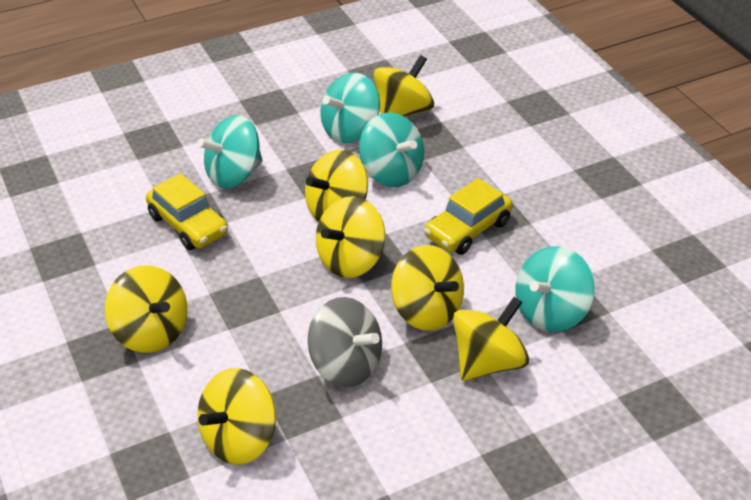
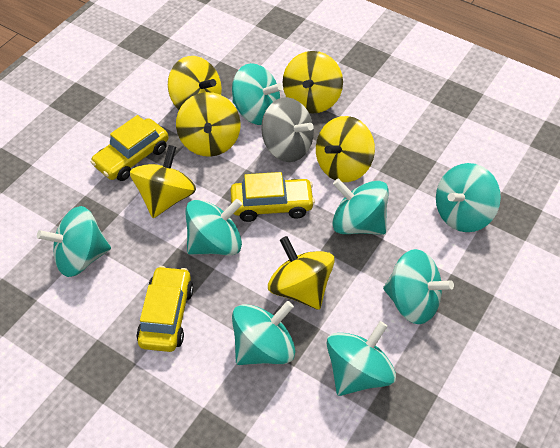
turquoise spinning top: 4 -> 8
yellow car: 2 -> 3
yellow spinning top: 7 -> 6

